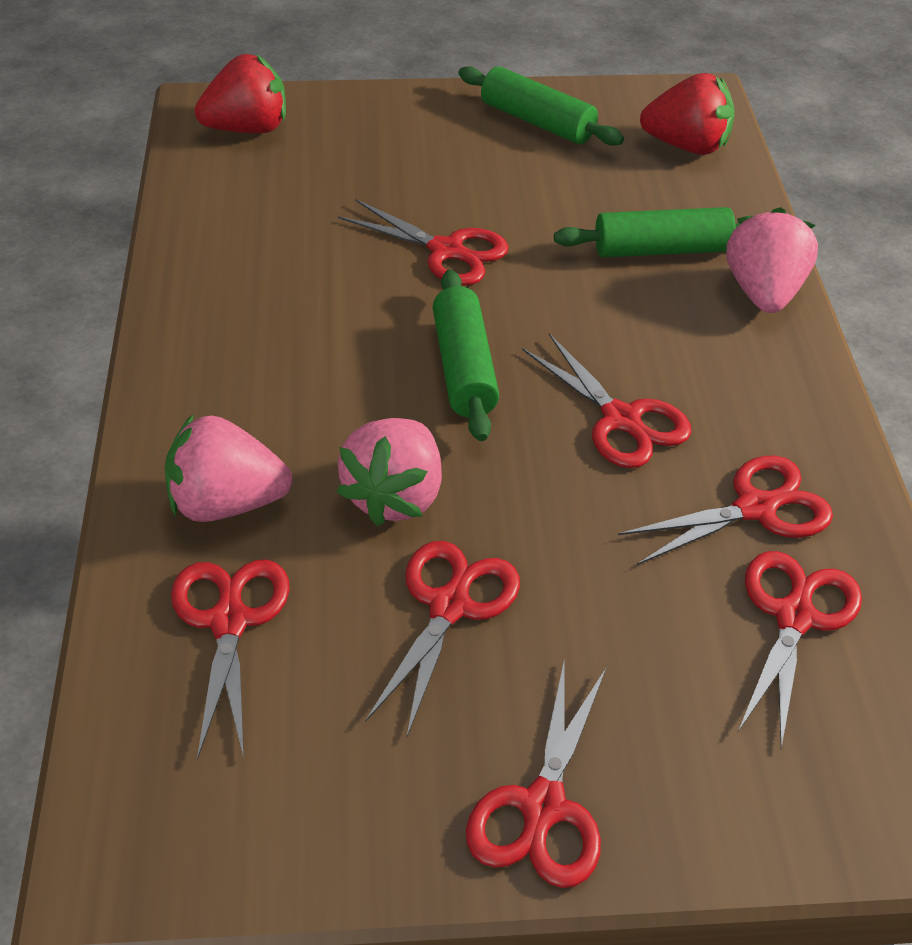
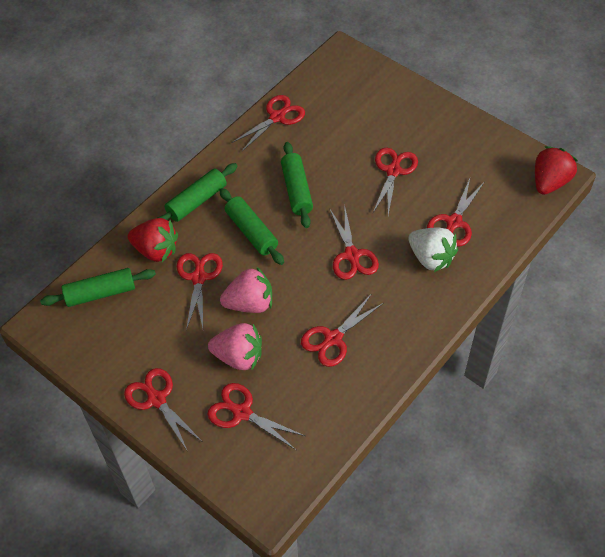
green rolling pin: 3 -> 4
pink strawberry: 3 -> 2
red scissors: 7 -> 8
white strawberry: 0 -> 1

